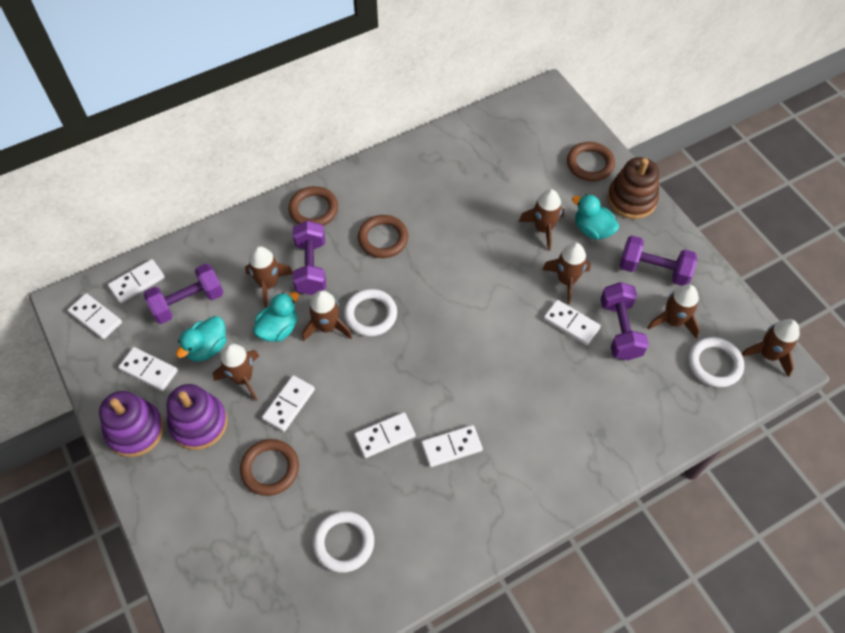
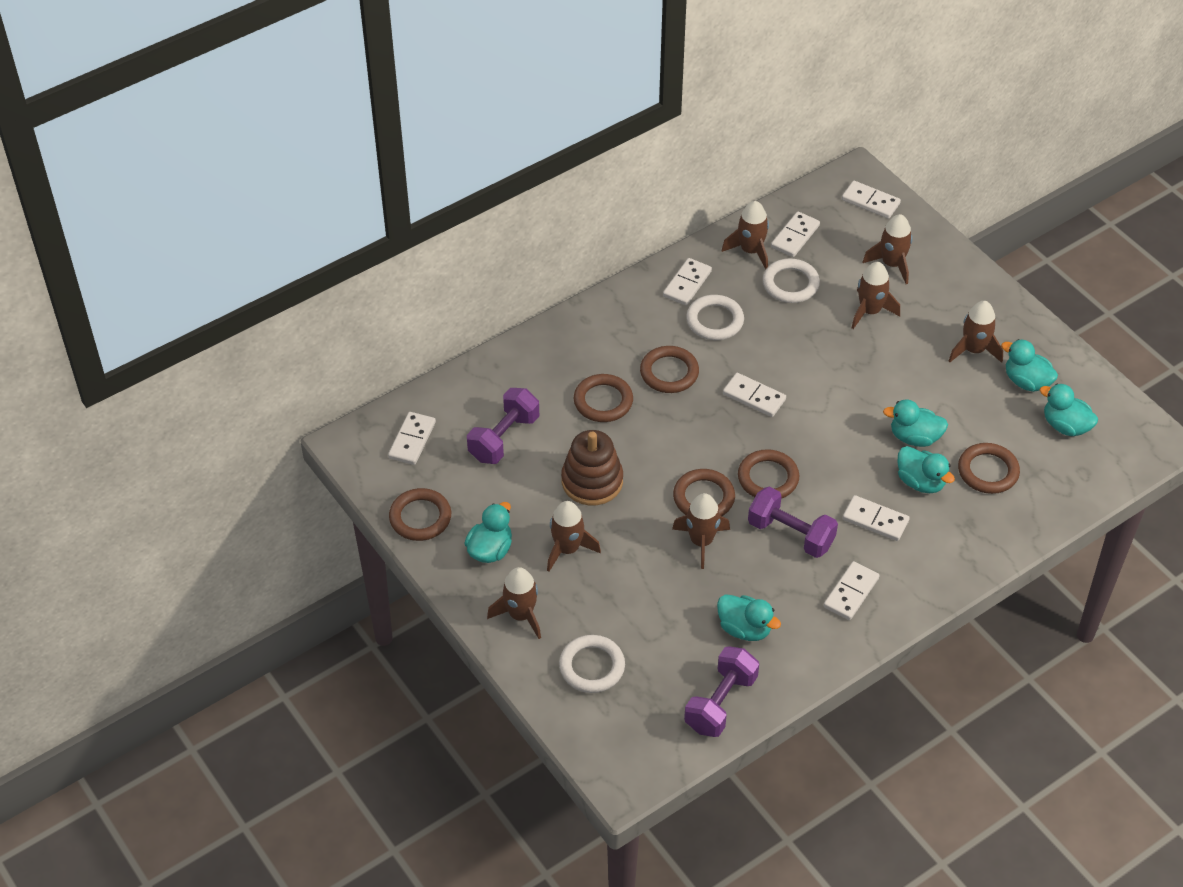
brown ring: 4 -> 6
purple dumbbell: 4 -> 3
purple stacking toy: 2 -> 0
turquoise duck: 3 -> 6

